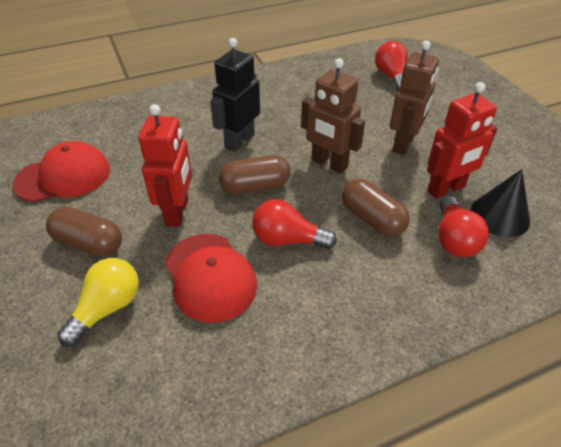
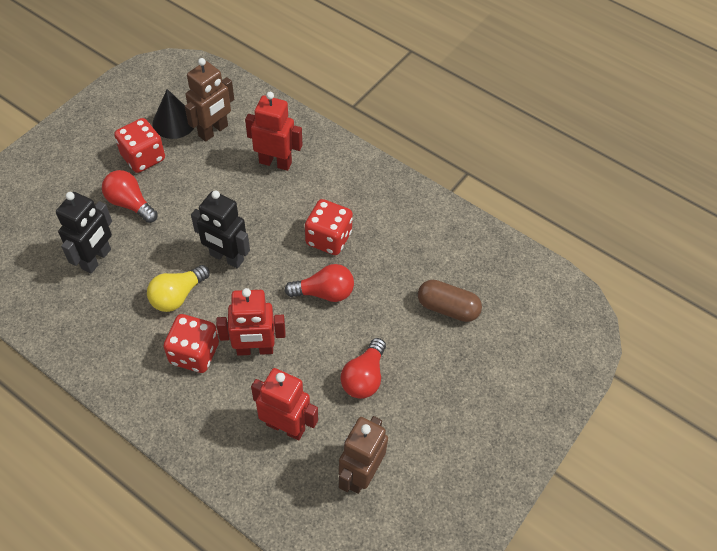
black robot: 1 -> 2
brown capsule: 3 -> 1
red cap: 2 -> 0
red dice: 0 -> 3
red robot: 2 -> 3

